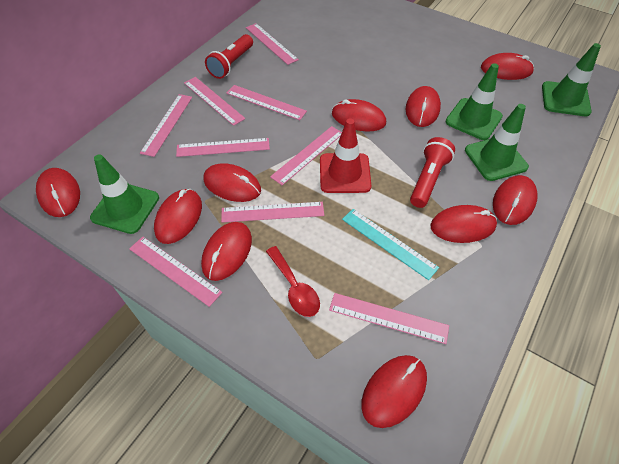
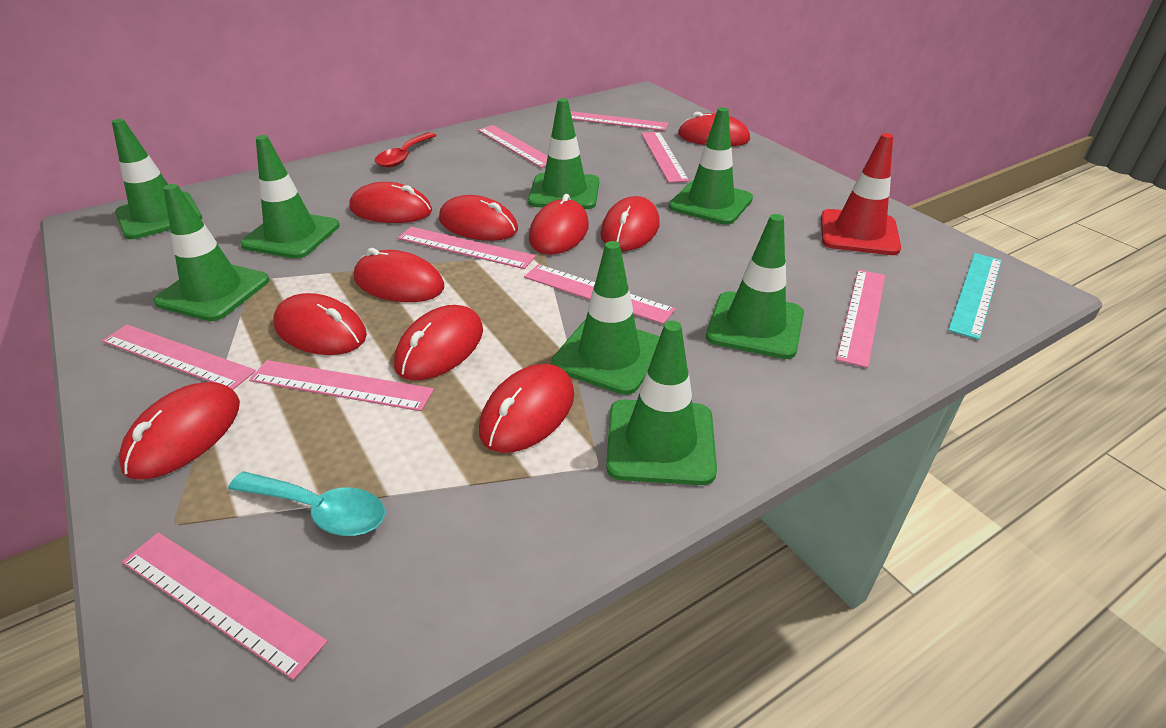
green traffic cone: 4 -> 8
red flashlight: 2 -> 0
turquoise spoon: 0 -> 1

